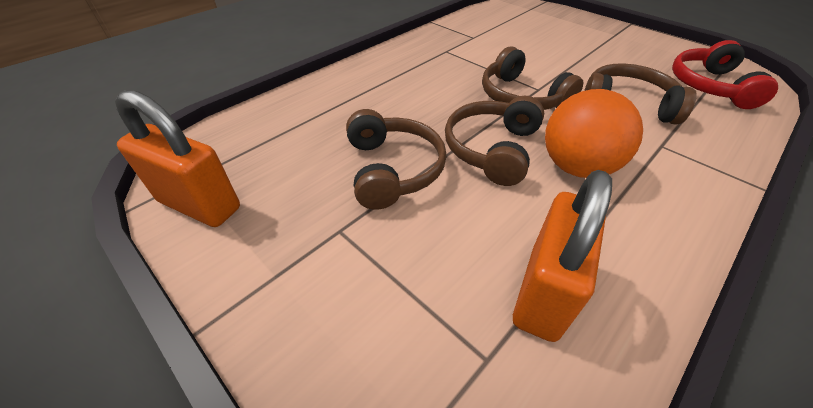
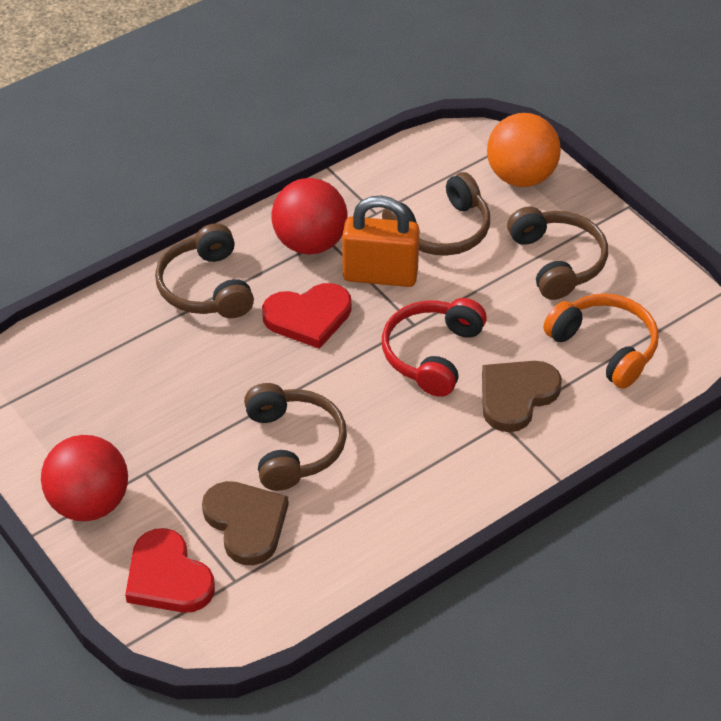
brown heart: 0 -> 2
orange headphones: 0 -> 1
orange padlock: 2 -> 1
red ball: 0 -> 2
red heart: 0 -> 2

